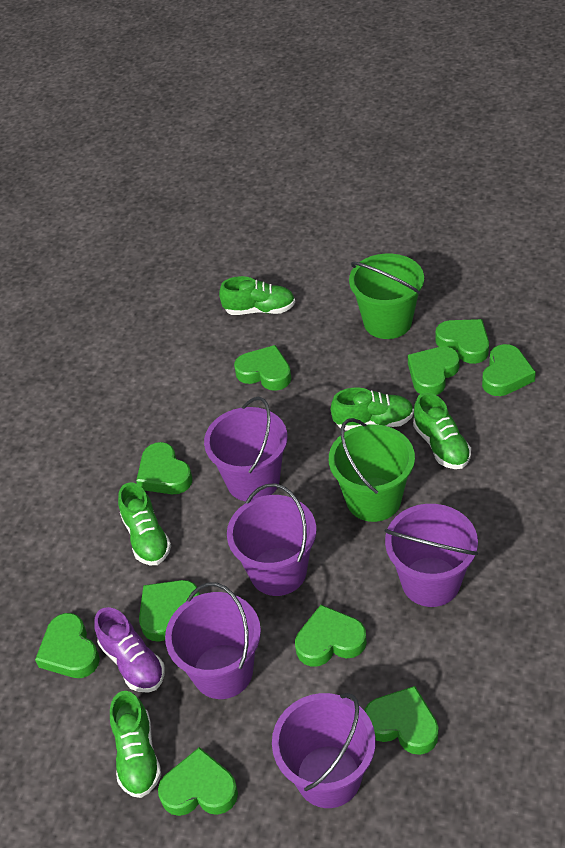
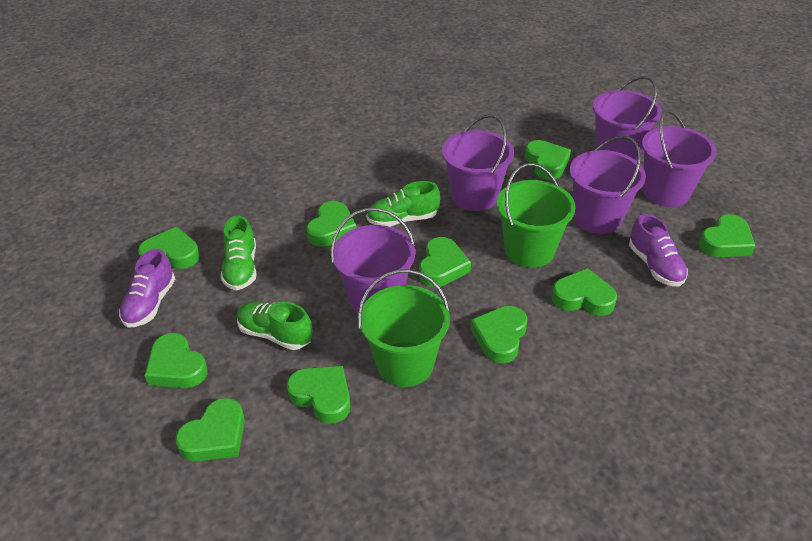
green shoe: 5 -> 3
purple shoe: 1 -> 2

